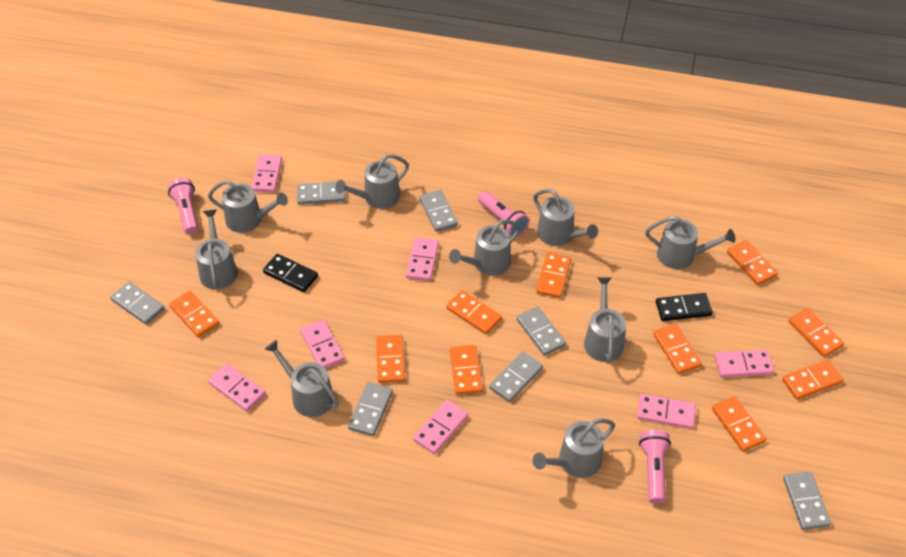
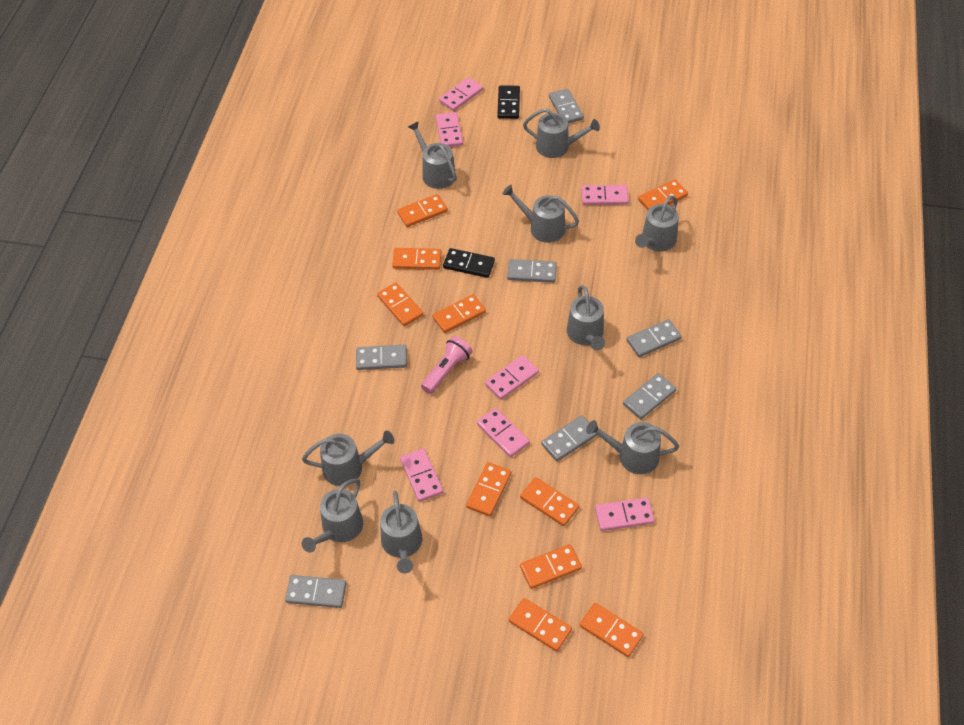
pink flashlight: 3 -> 1

